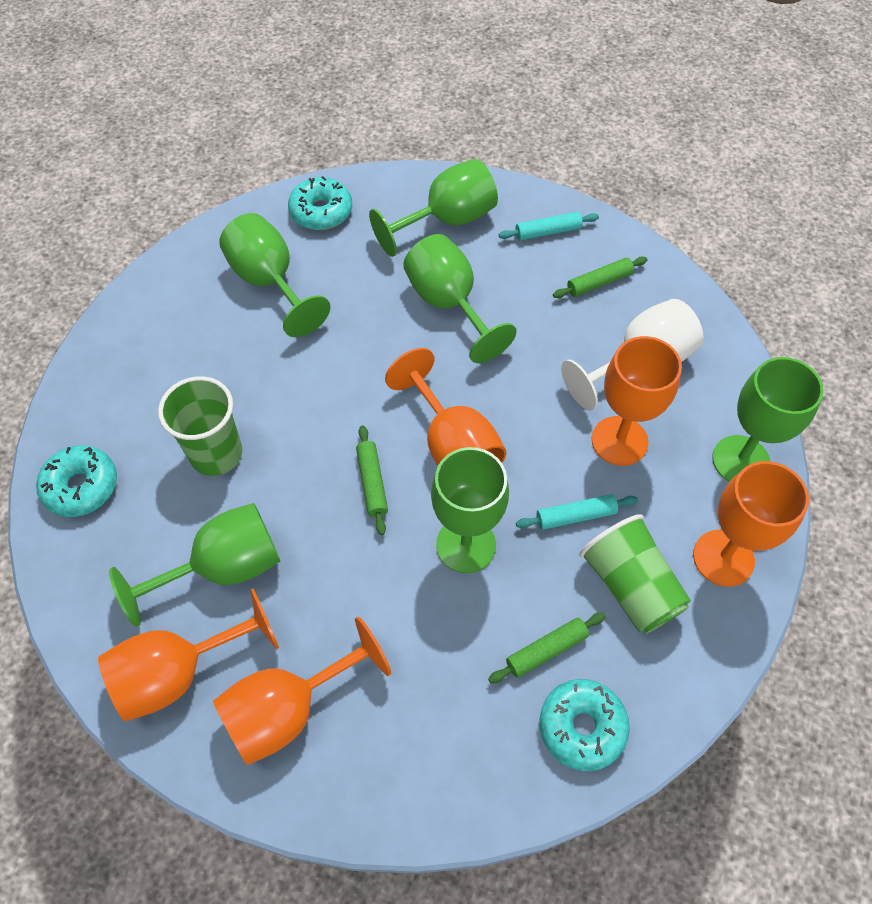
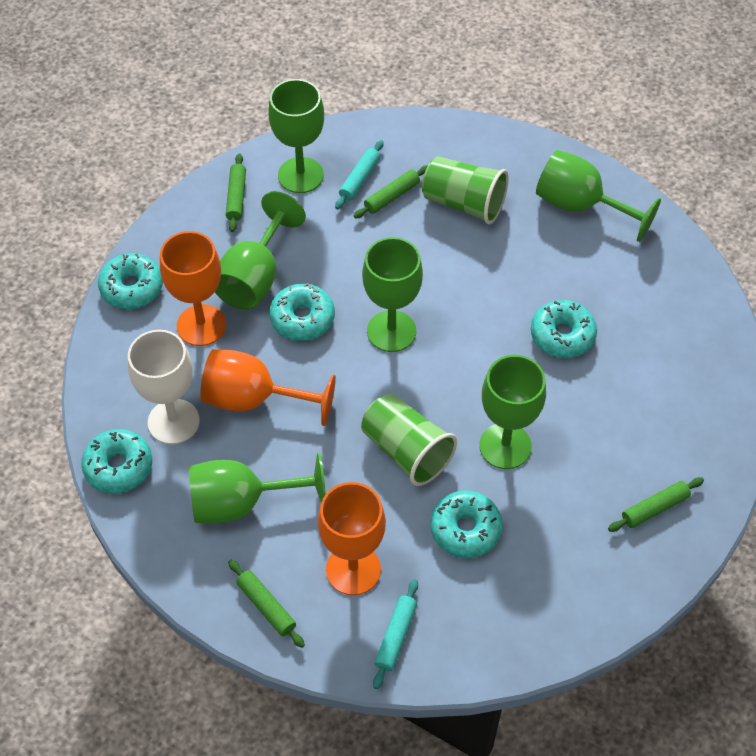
green rolling pin: 3 -> 4
orange goblet: 5 -> 3
turquoise donut: 3 -> 5

